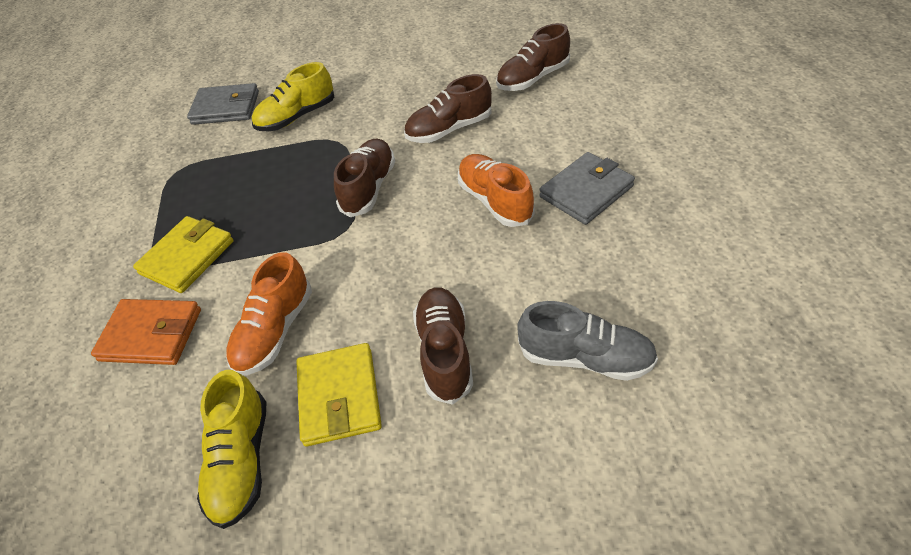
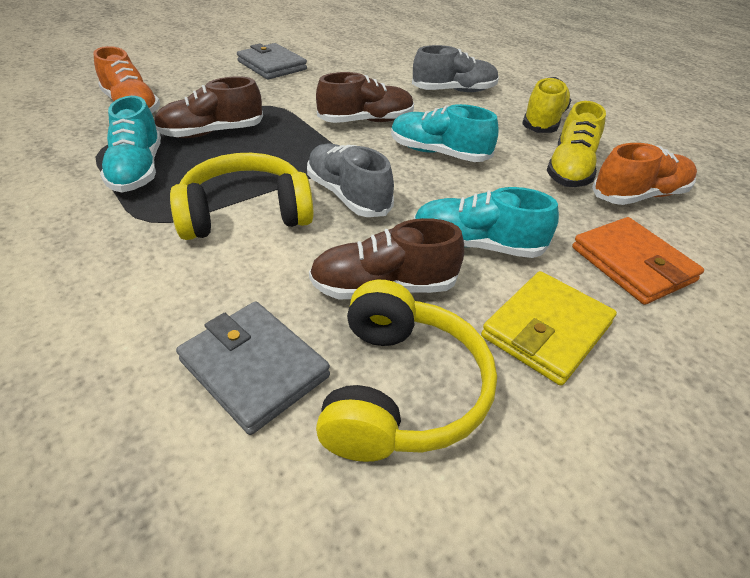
brown shoe: 4 -> 3
grey shoe: 1 -> 2
turquoise shoe: 0 -> 3
yellow headphones: 0 -> 2
yellow wallet: 2 -> 1

